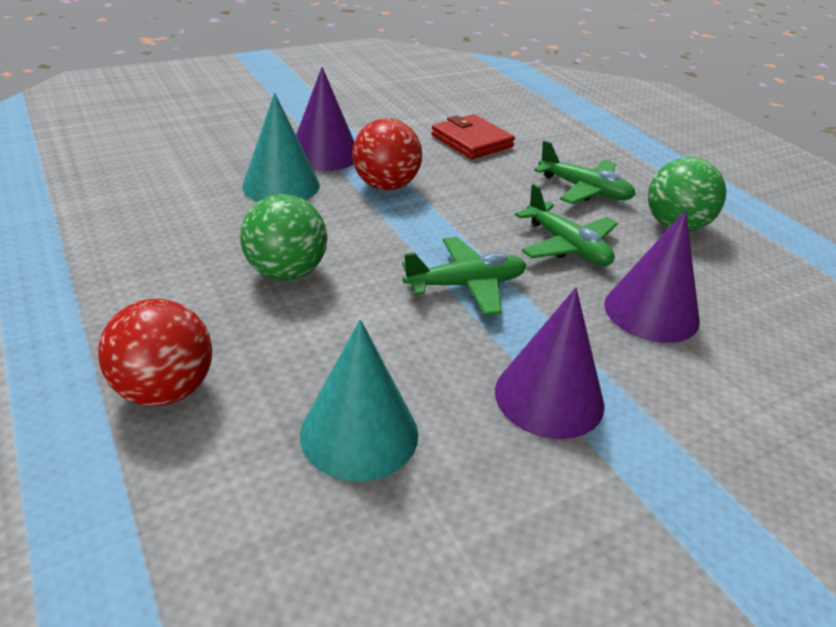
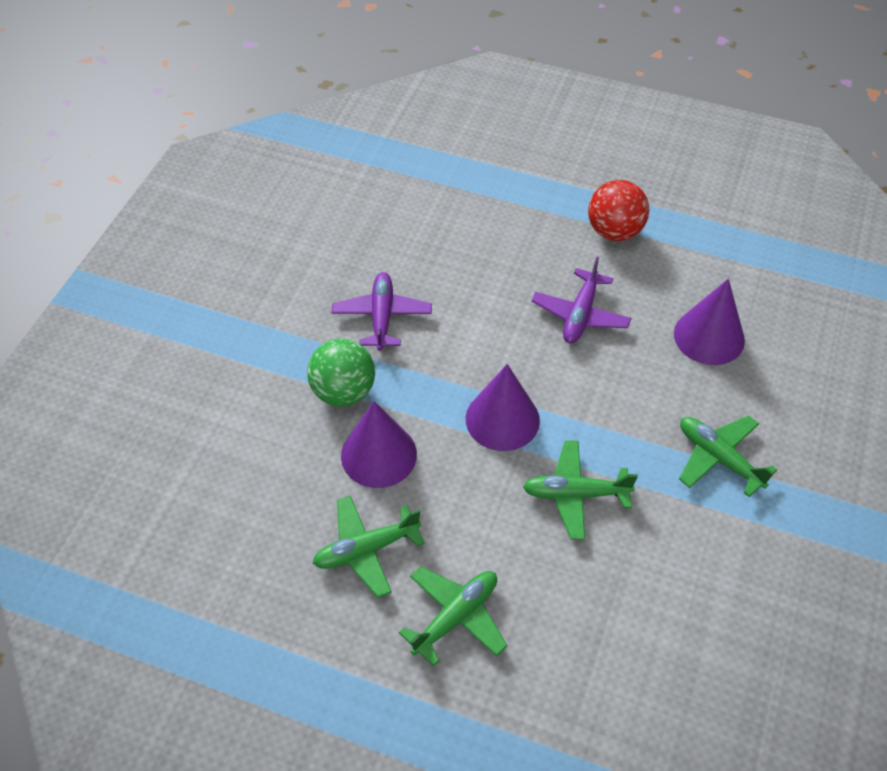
green ball: 2 -> 1
green plane: 3 -> 4
purple plane: 0 -> 2
red ball: 2 -> 1
red wallet: 1 -> 0
turquoise cone: 2 -> 0

